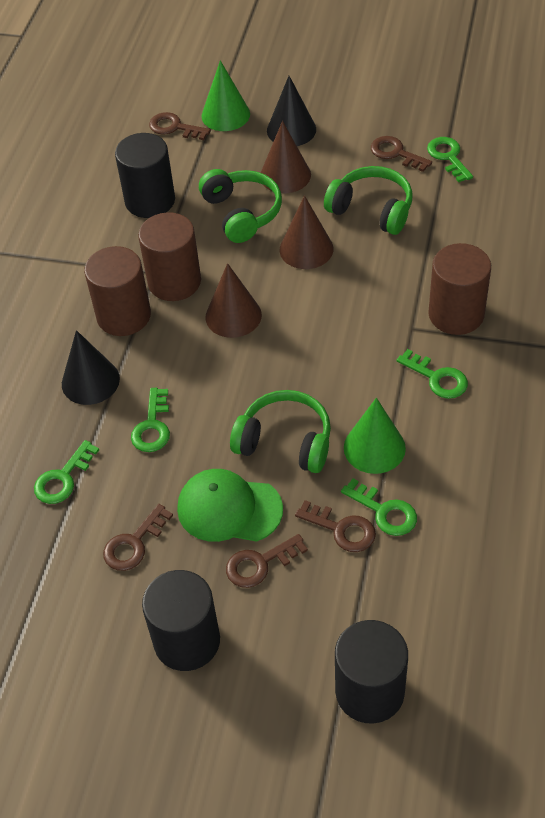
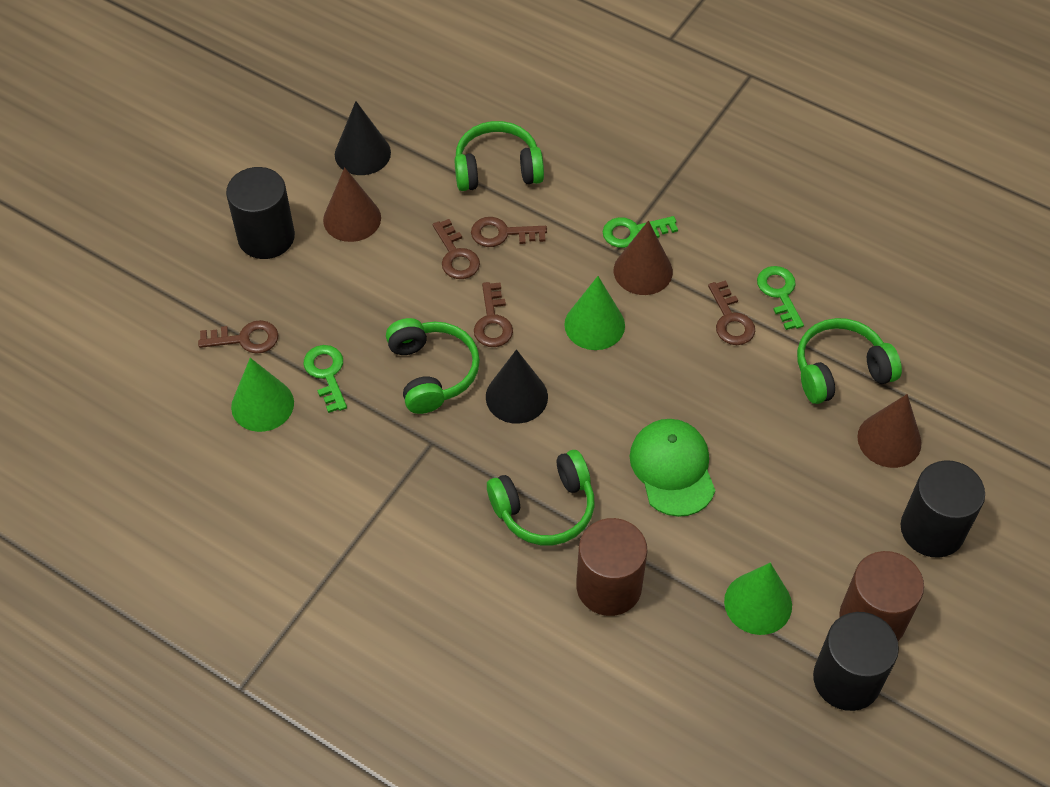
brown cylinder: 3 -> 2
green cone: 2 -> 3
green headphones: 3 -> 4
green key: 5 -> 3

